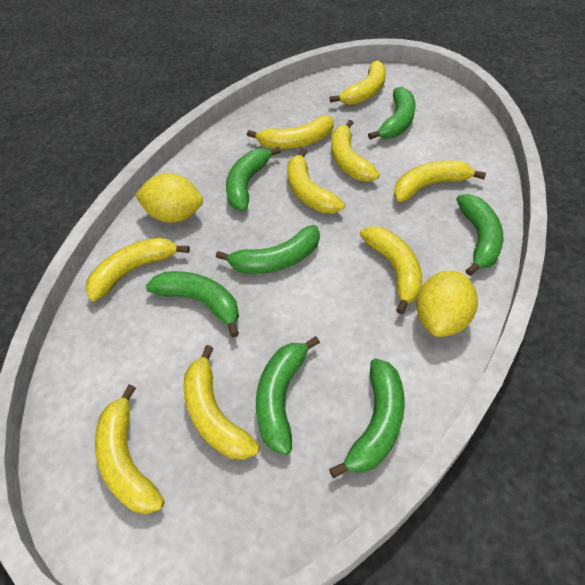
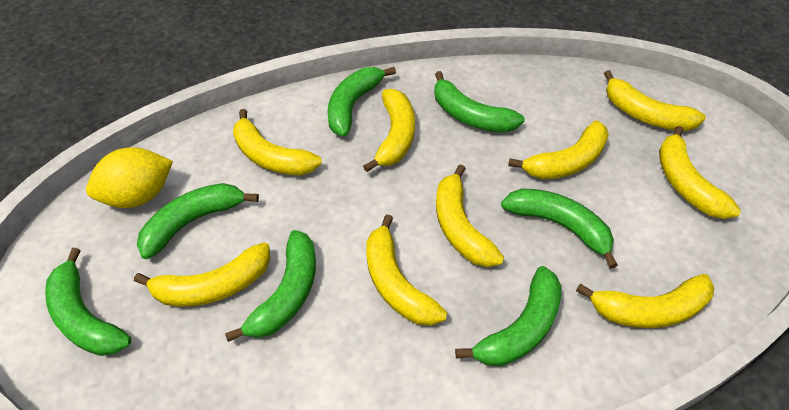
yellow lemon: 2 -> 1

